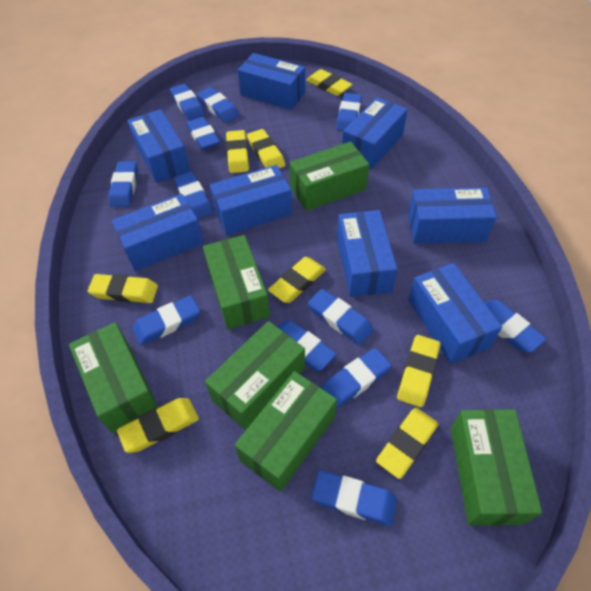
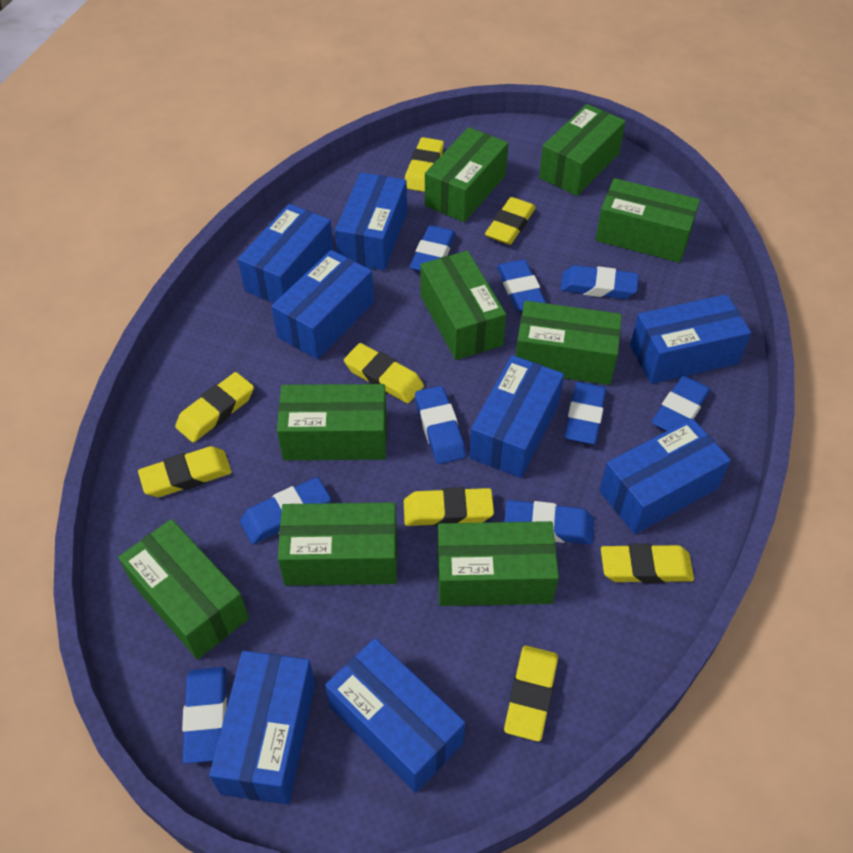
blue eraser: 12 -> 9
green box: 6 -> 9

